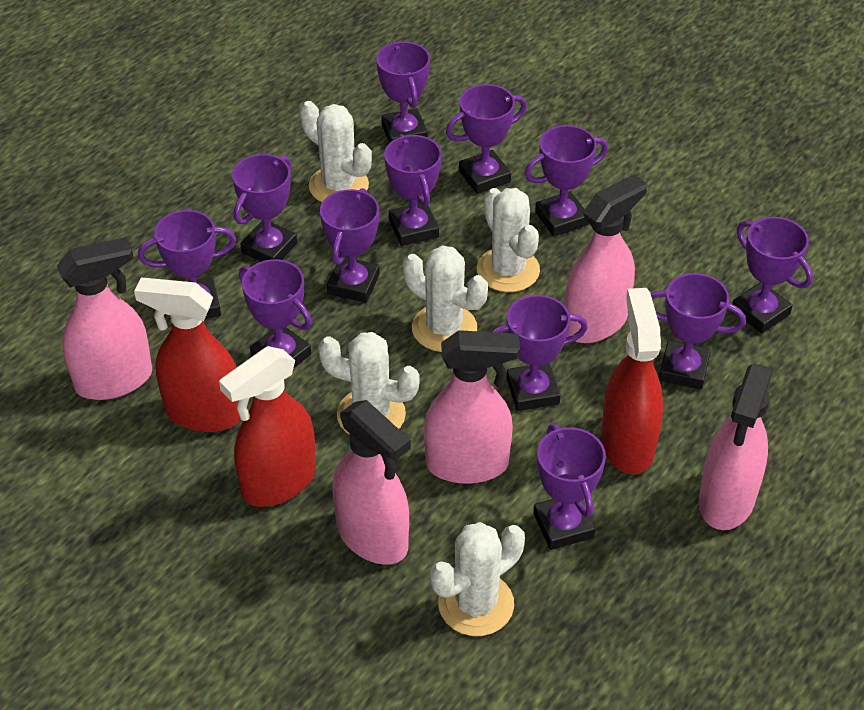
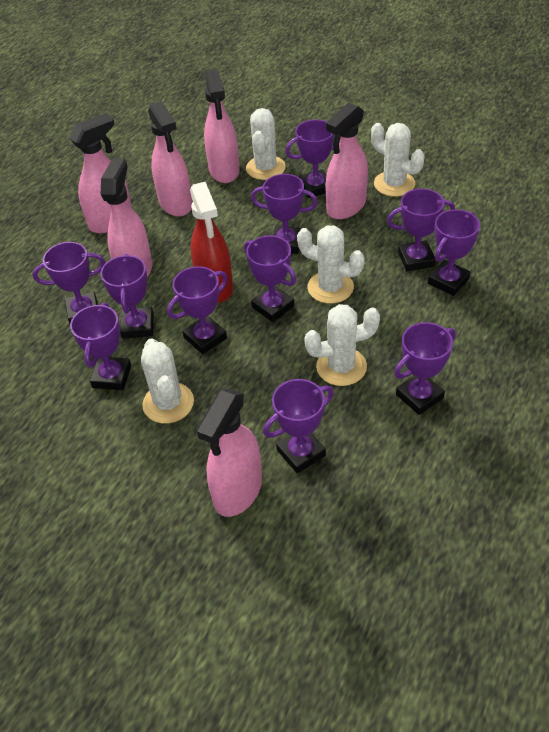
pink spray bottle: 5 -> 6
purple trophy: 12 -> 11
red spray bottle: 3 -> 1

